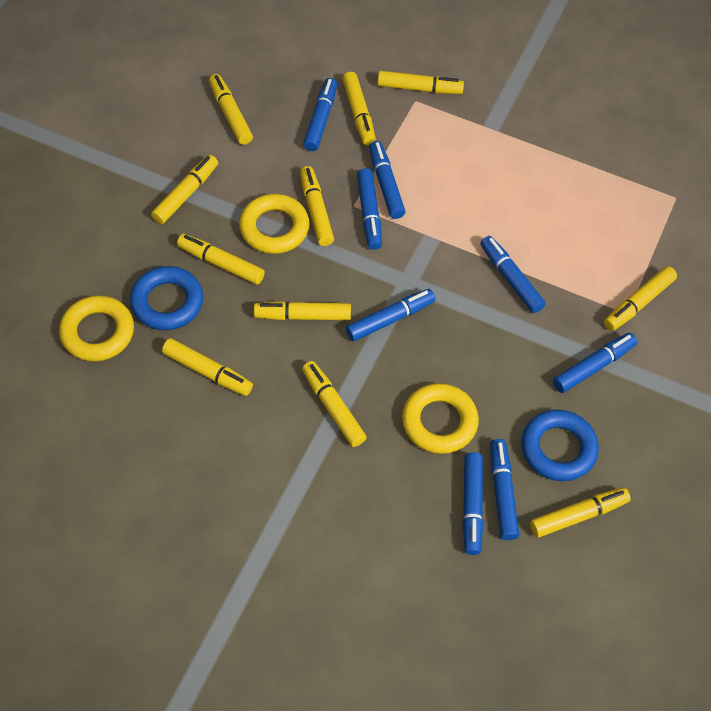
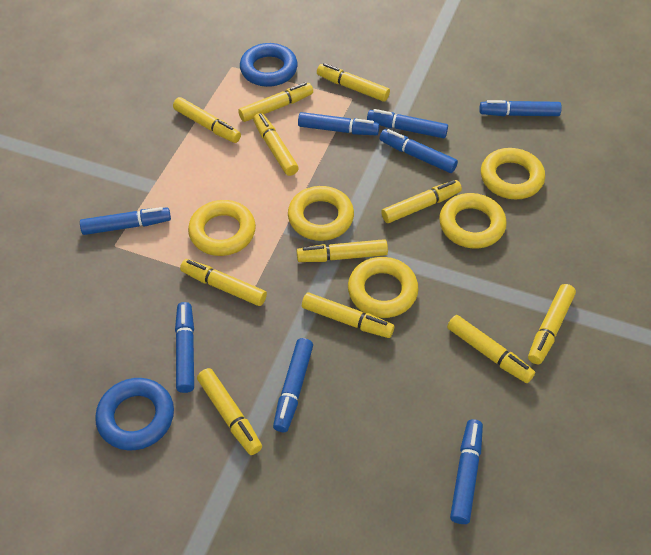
yellow ring: 3 -> 5

